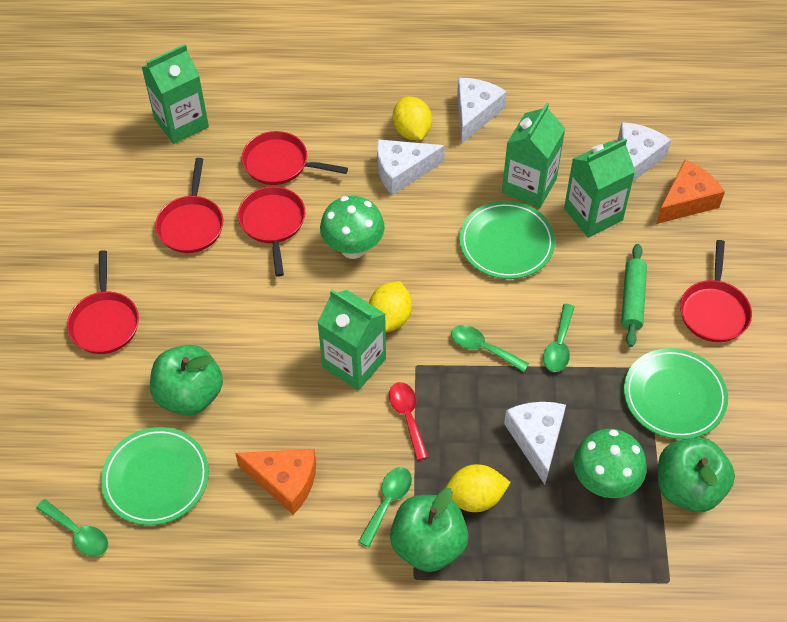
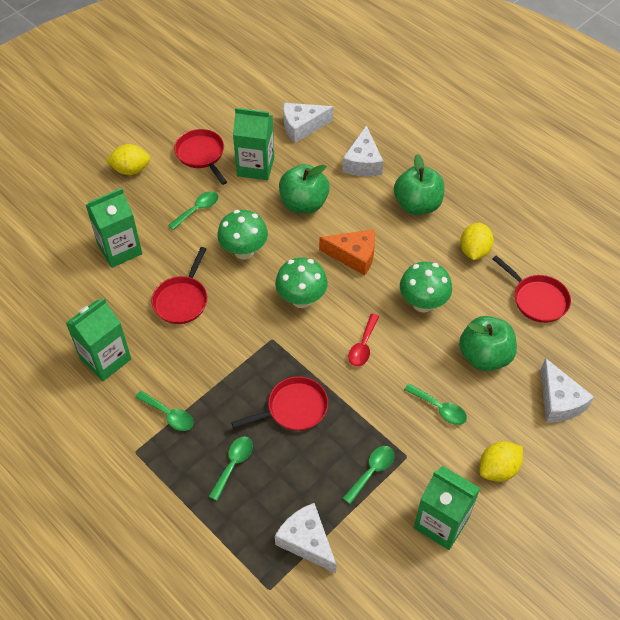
green mushroom: 2 -> 3
green plate: 3 -> 0
green rolling pin: 1 -> 0
green spoon: 4 -> 5
orange cheese: 2 -> 1
red pan: 5 -> 4

